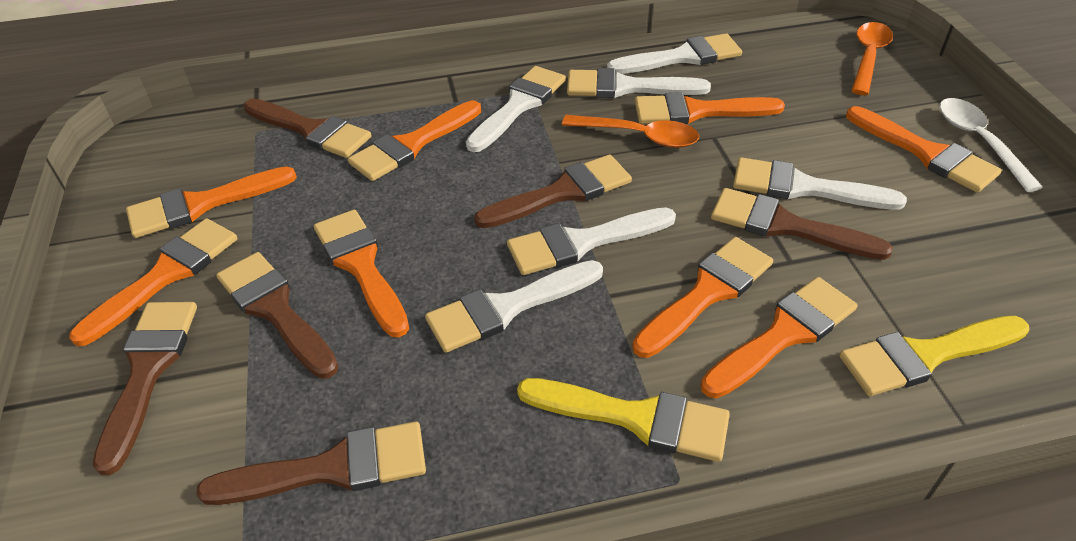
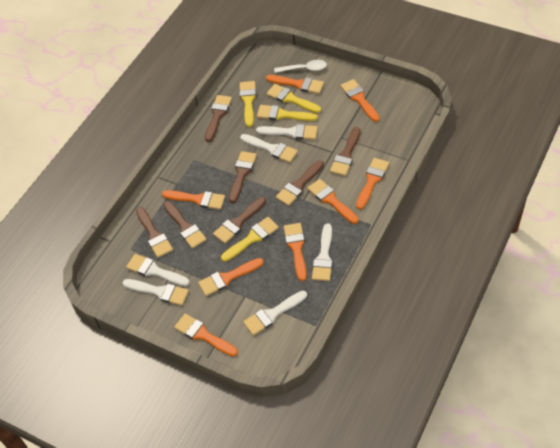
brown brush: 6 -> 7
orange spoon: 2 -> 0
yellow brush: 2 -> 4

